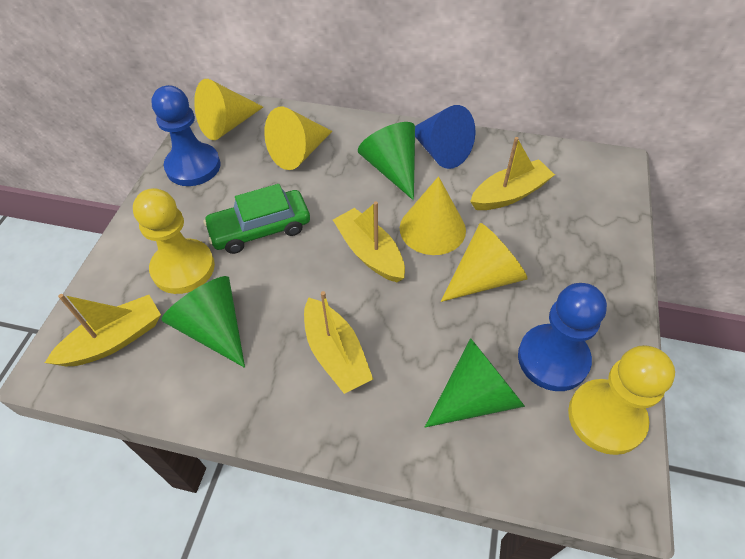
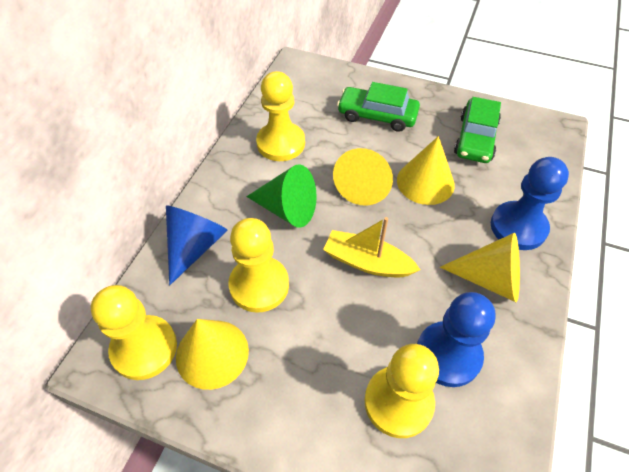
green car: 1 -> 2
green cone: 3 -> 1
yellow boat: 4 -> 1
yellow pawn: 2 -> 4

